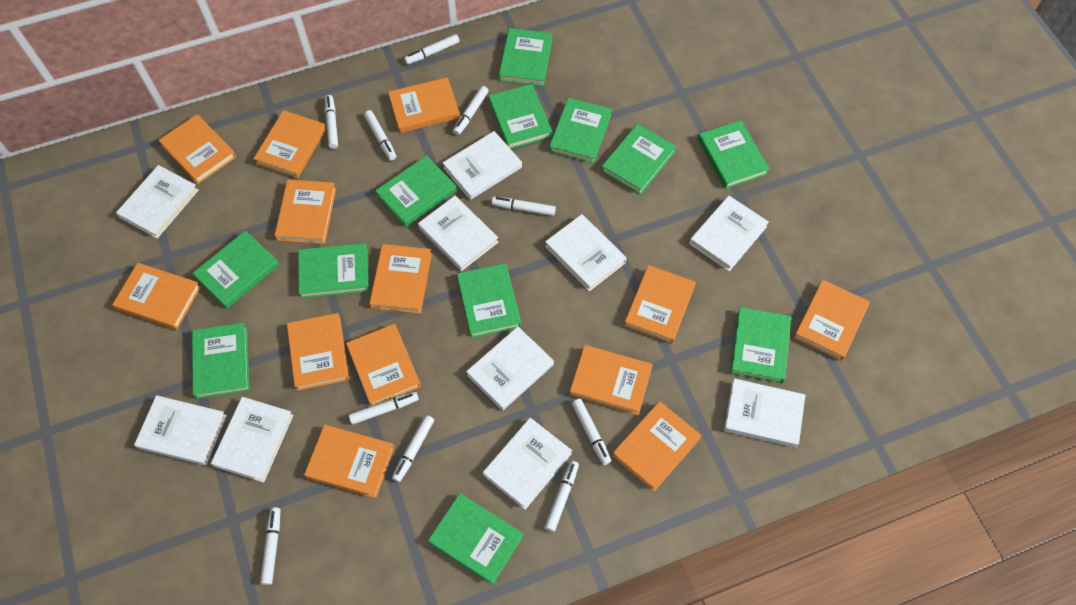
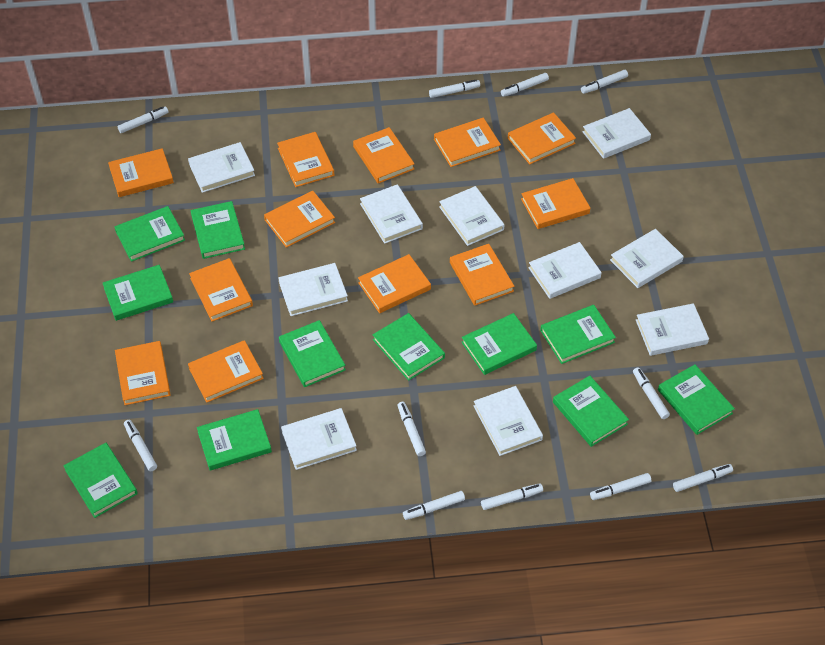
green book: 12 -> 11
orange book: 13 -> 12
white marker: 10 -> 11

